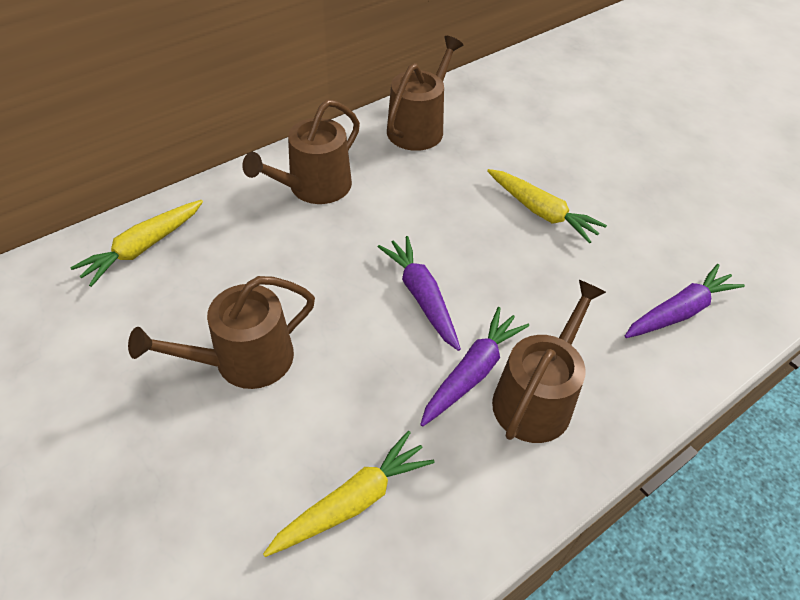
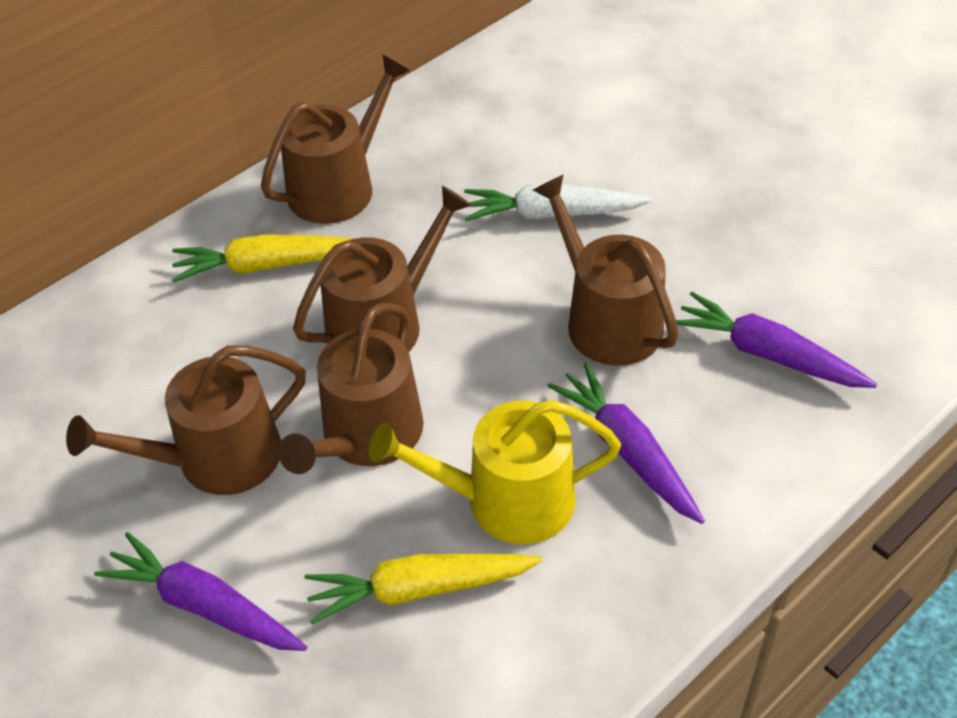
brown watering can: 4 -> 5
white carrot: 0 -> 1
yellow carrot: 3 -> 2
yellow watering can: 0 -> 1

